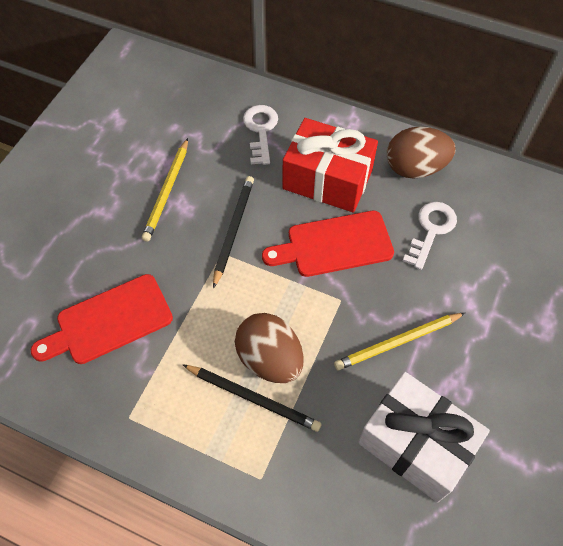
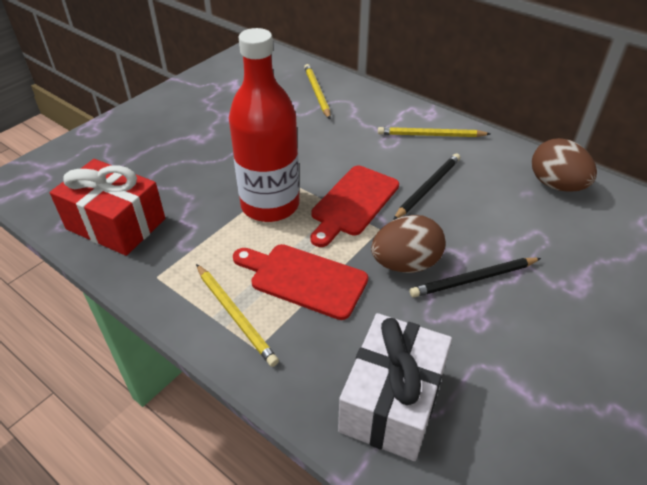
red bottle: 0 -> 1
white key: 2 -> 0
yellow pencil: 2 -> 3

